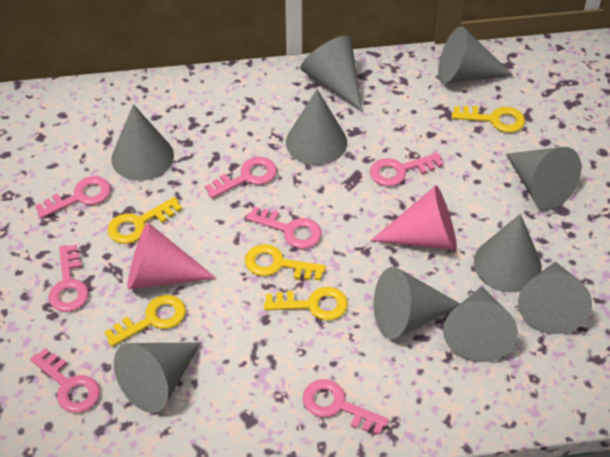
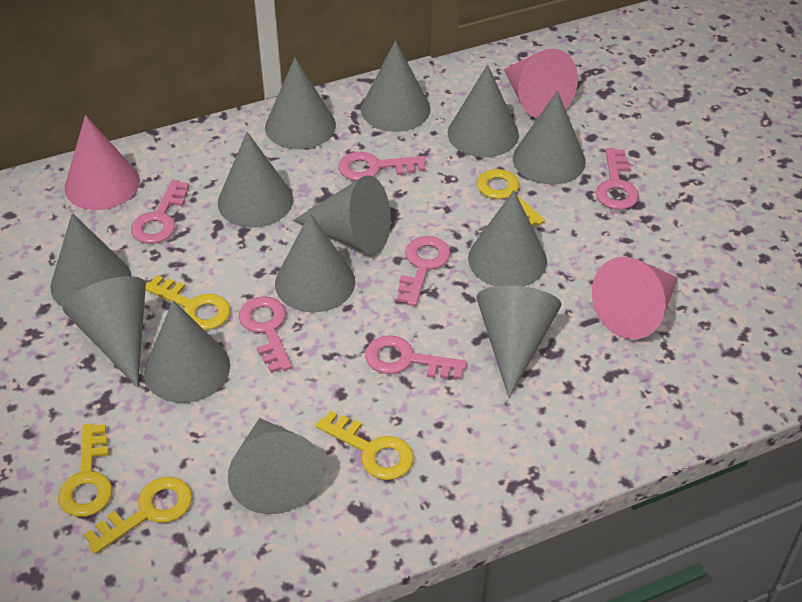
grey cone: 10 -> 13
pink cone: 2 -> 3
pink key: 7 -> 6

